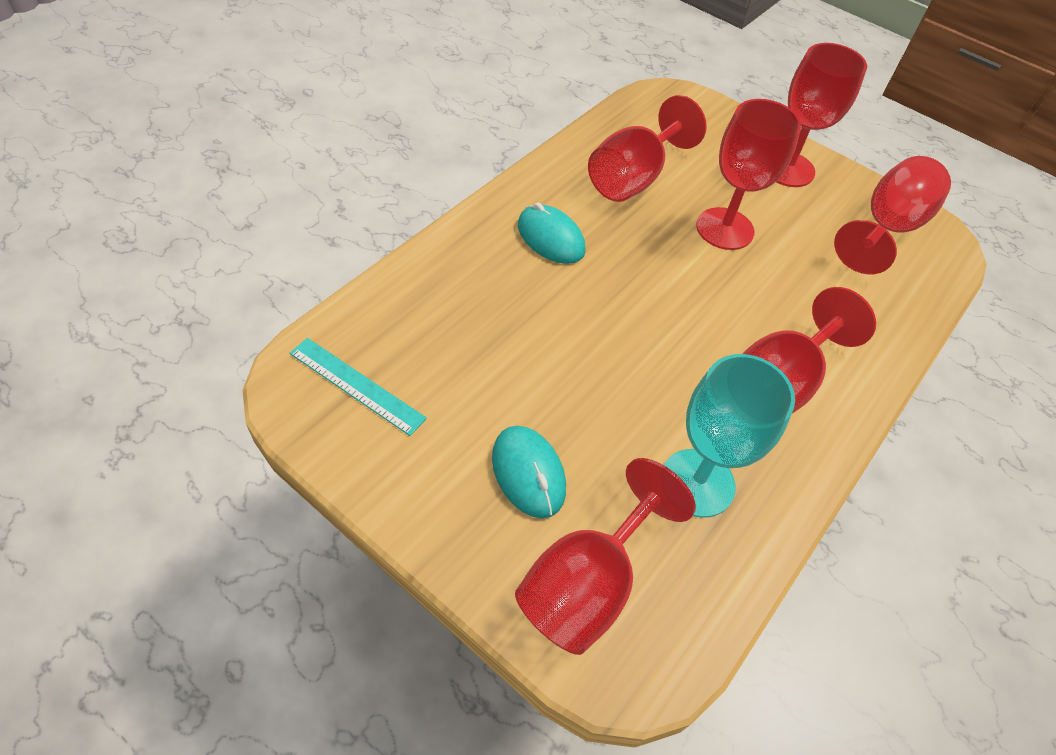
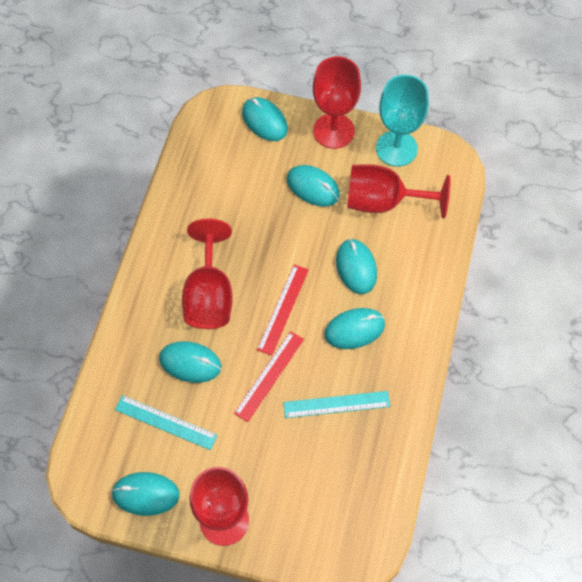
red goblet: 6 -> 4
red ruler: 0 -> 2
turquoise mouse: 2 -> 6
turquoise ruler: 1 -> 2

